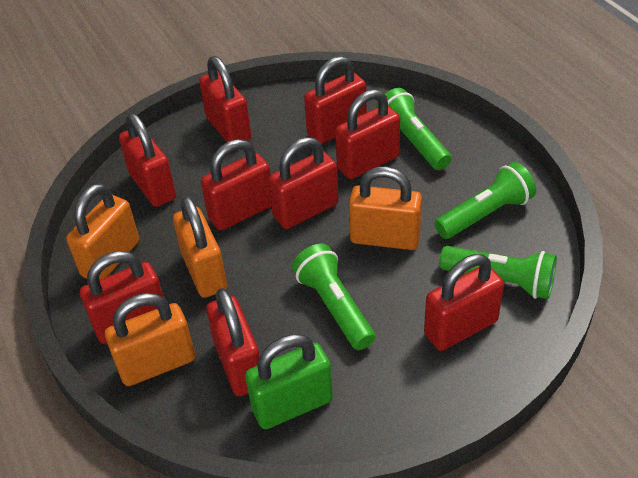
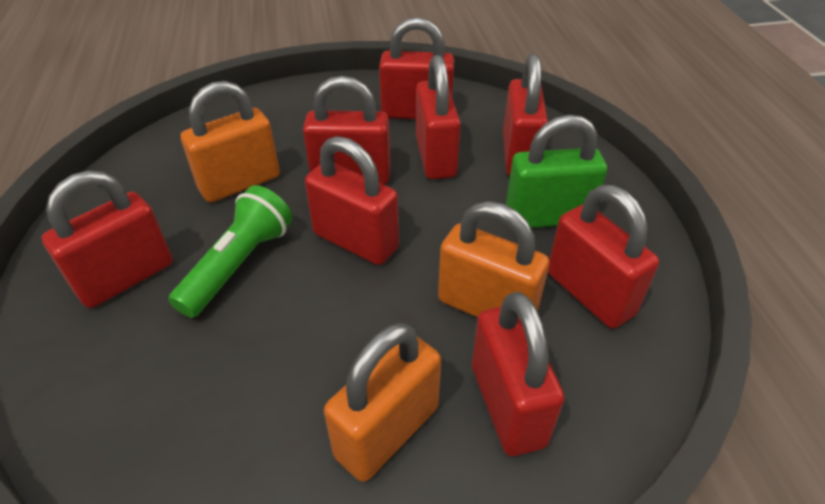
green flashlight: 4 -> 1
orange padlock: 4 -> 3
red padlock: 9 -> 8

